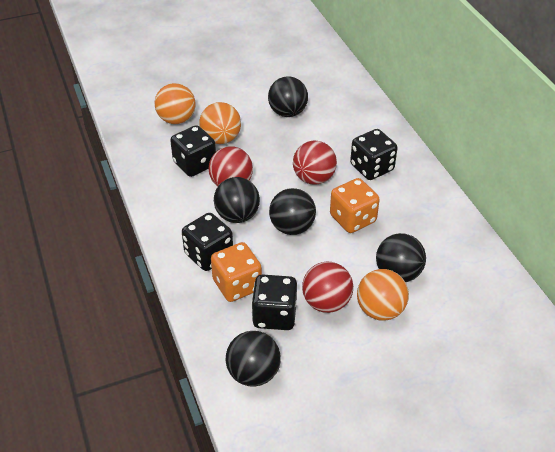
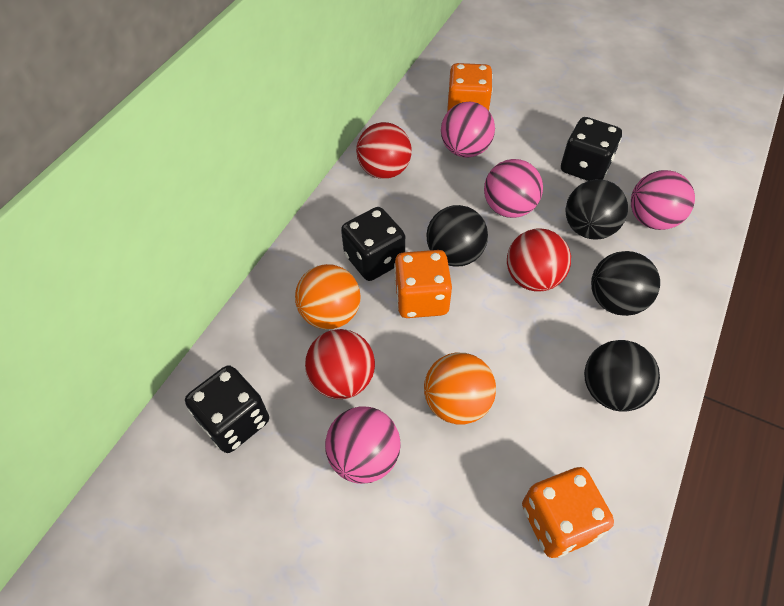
black ball: 5 -> 4
black dice: 4 -> 3
orange ball: 3 -> 2
orange dice: 2 -> 3
pink ball: 0 -> 4

